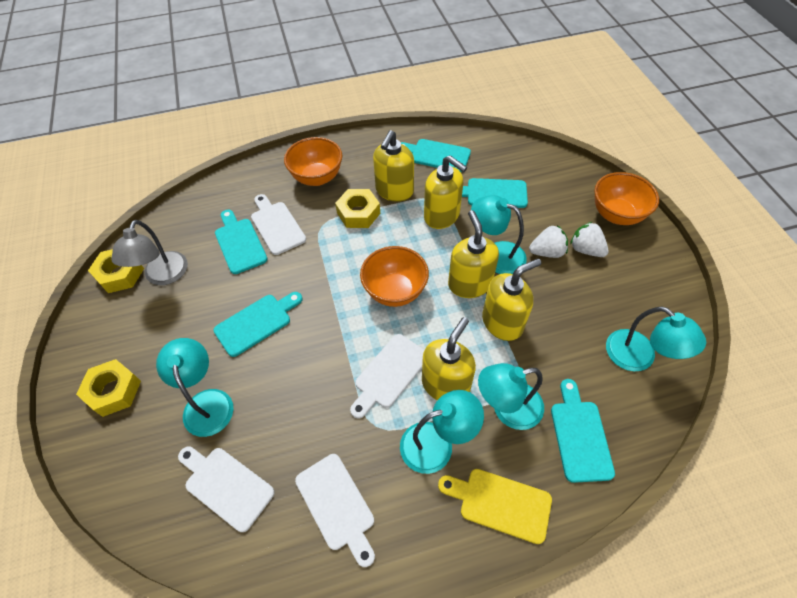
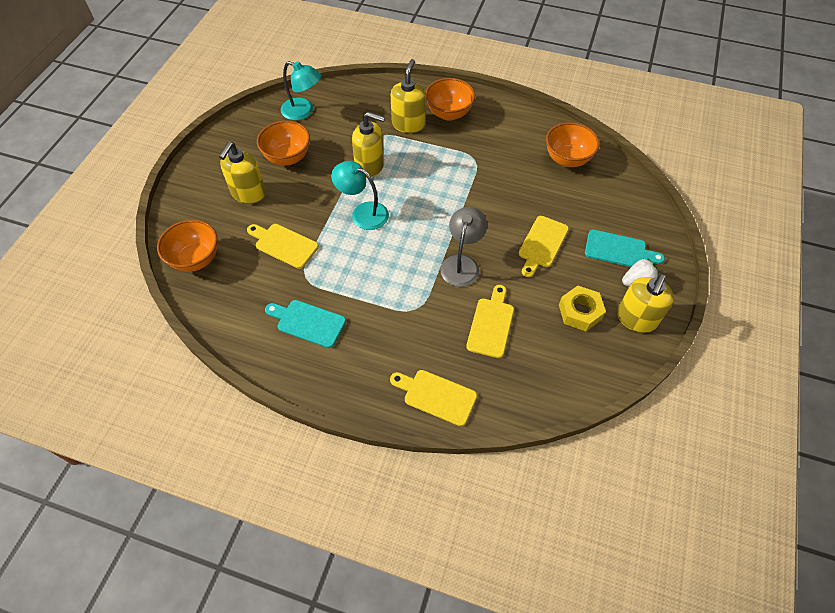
orange bowl: 3 -> 4
turquoise cutting board: 5 -> 2
turquoise lamp: 5 -> 2
white cutting board: 4 -> 0
white strawberry: 2 -> 1
yellow cutting board: 1 -> 4
yellow nut: 3 -> 1
yellow soap dispenser: 5 -> 4

